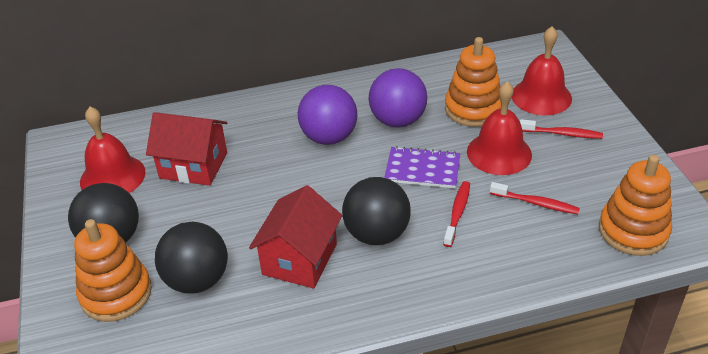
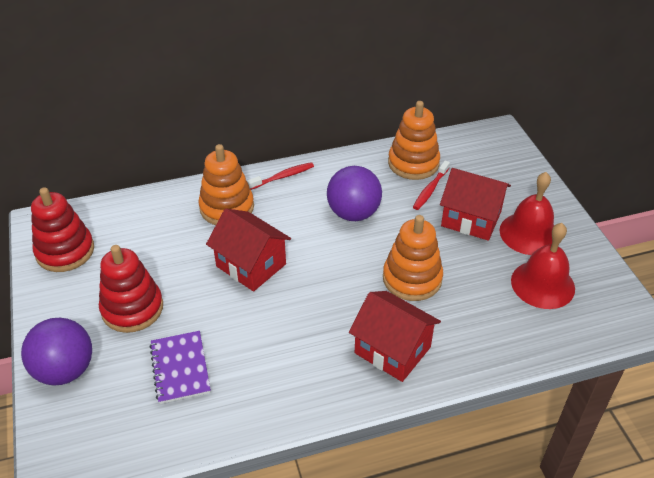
black ball: 3 -> 0
red bell: 3 -> 2
red house: 2 -> 3
red stacking toy: 0 -> 2
red toothbrush: 3 -> 2

